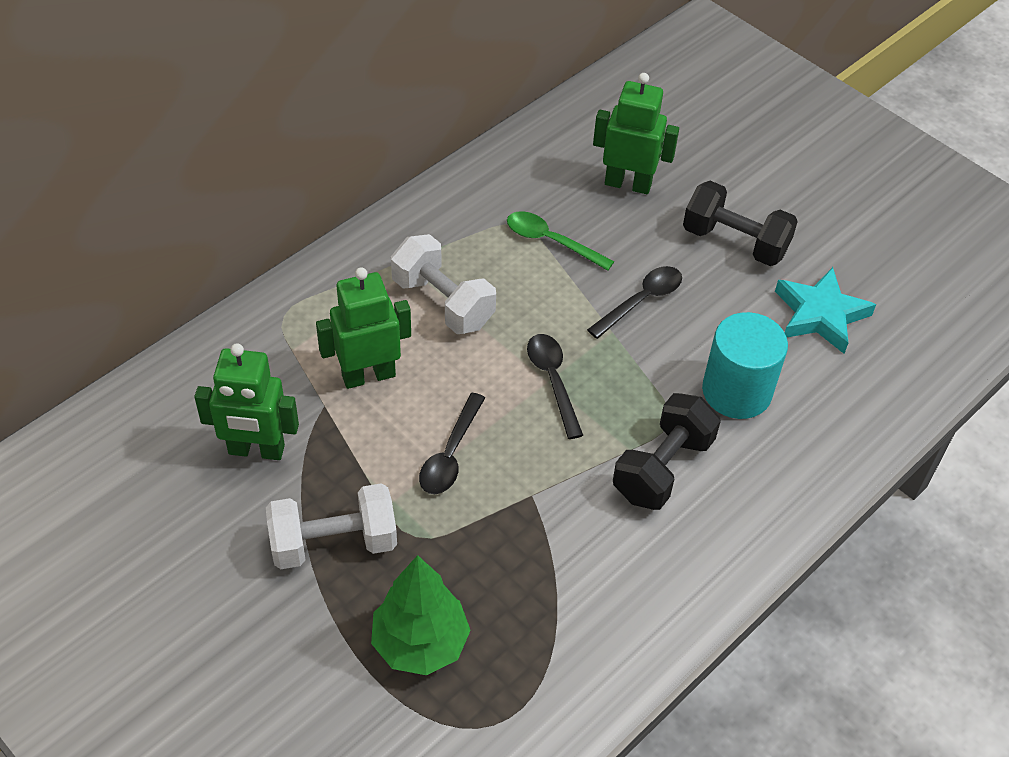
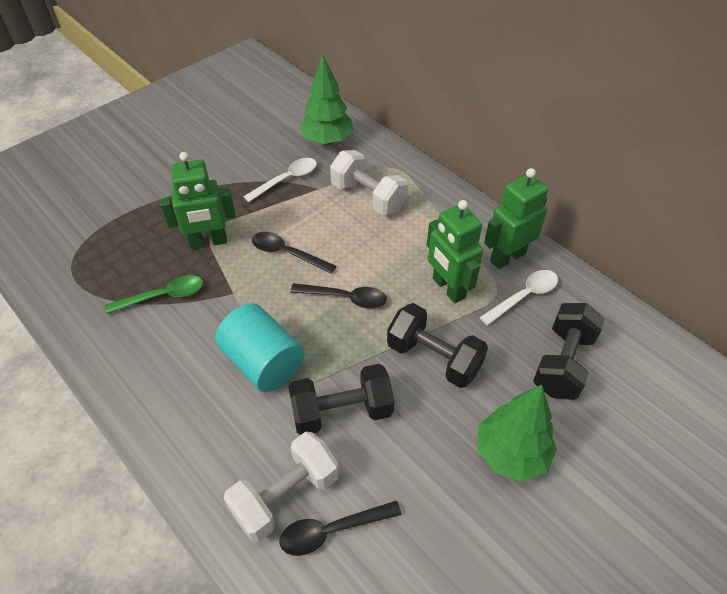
black dumbbell: 2 -> 3
green tree: 1 -> 2
turquoise star: 1 -> 0
white spoon: 0 -> 2

